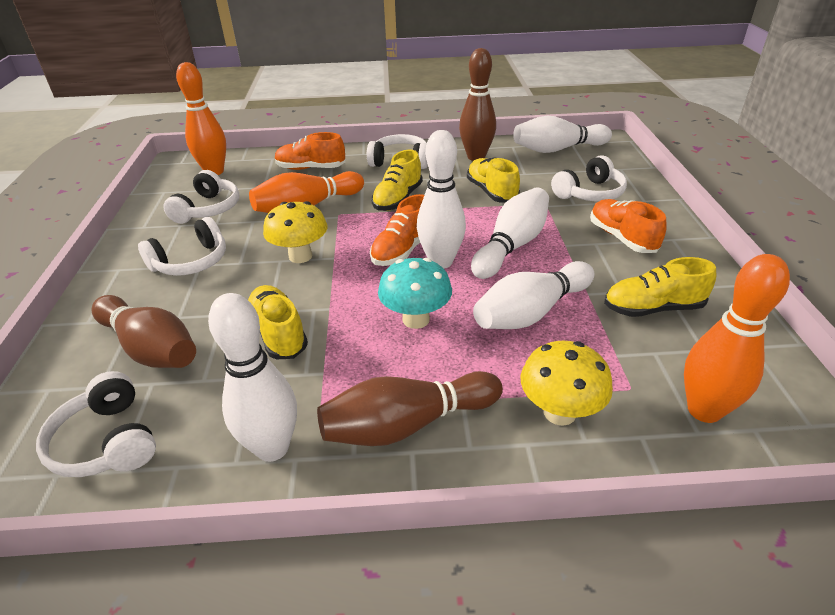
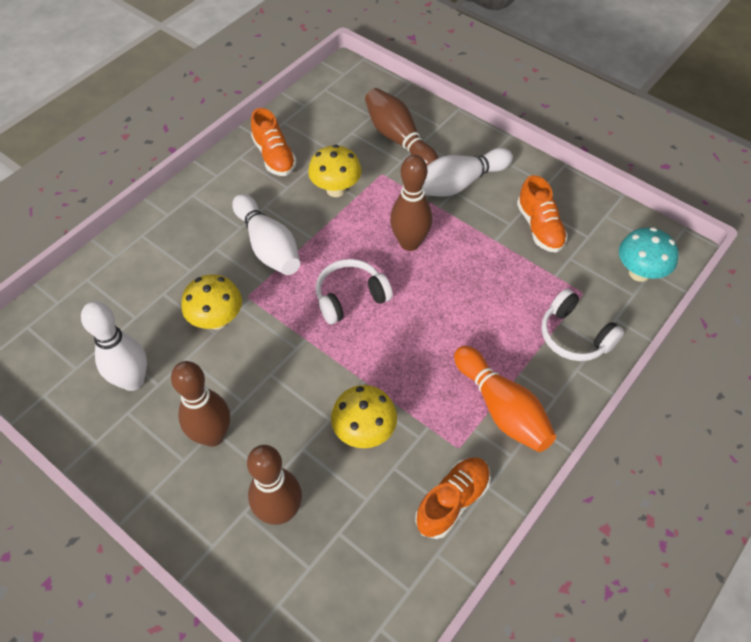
brown bowling pin: 3 -> 4
orange bowling pin: 3 -> 1
white bowling pin: 5 -> 3
white headphones: 5 -> 2
yellow mushroom: 2 -> 3
yellow shoe: 4 -> 0

